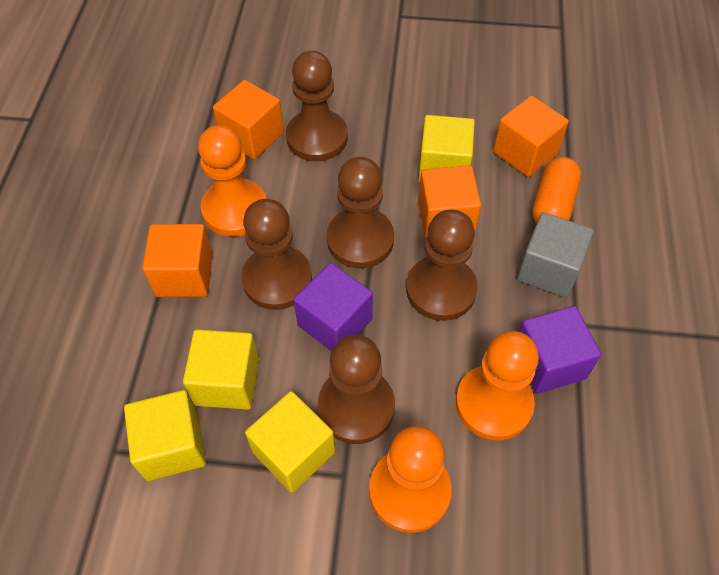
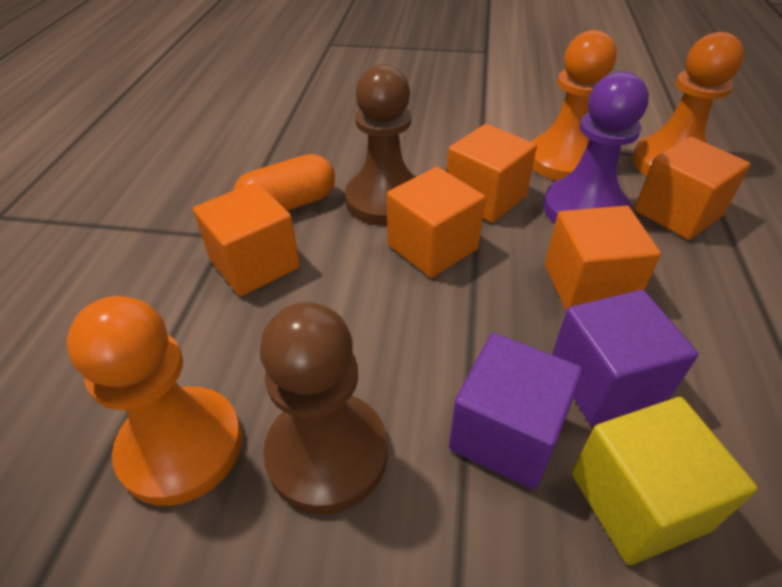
brown pawn: 5 -> 2
grey cube: 1 -> 0
orange cube: 4 -> 5
purple pawn: 0 -> 1
yellow cube: 4 -> 1

